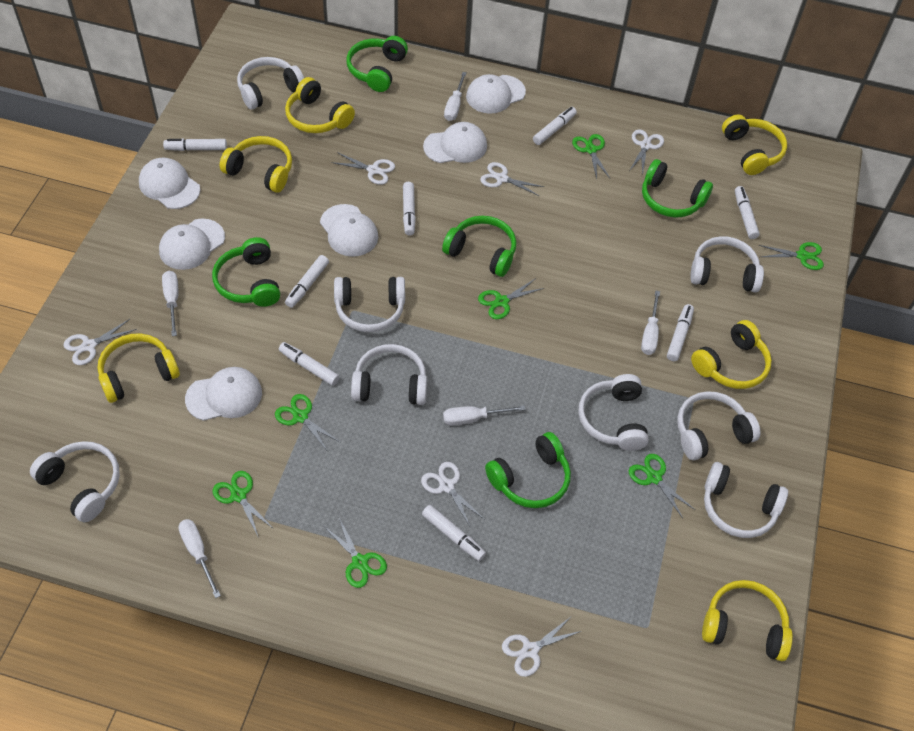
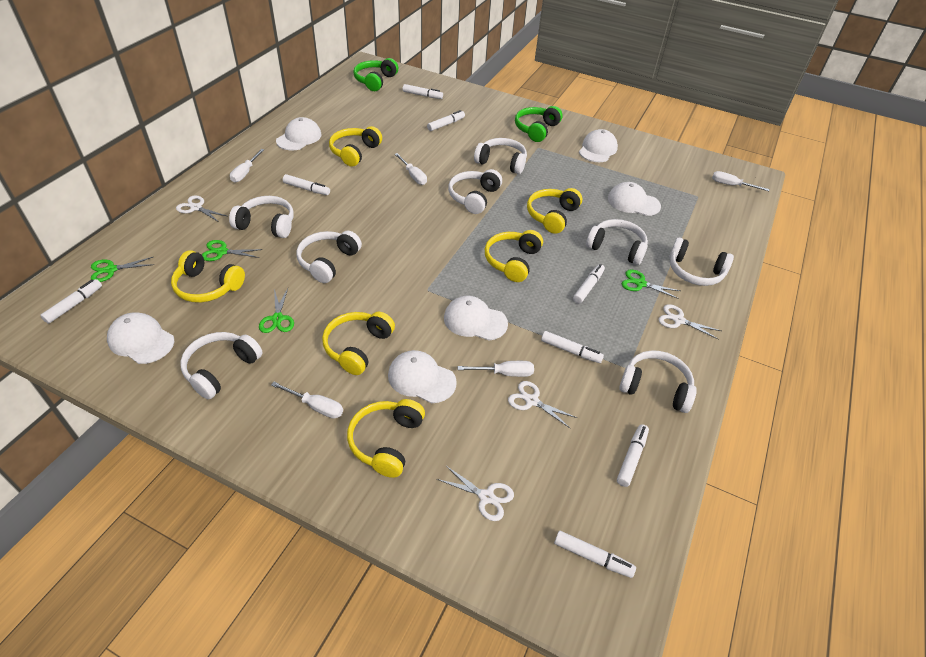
green headphones: 5 -> 2
green scissors: 7 -> 4
white scissors: 6 -> 4

